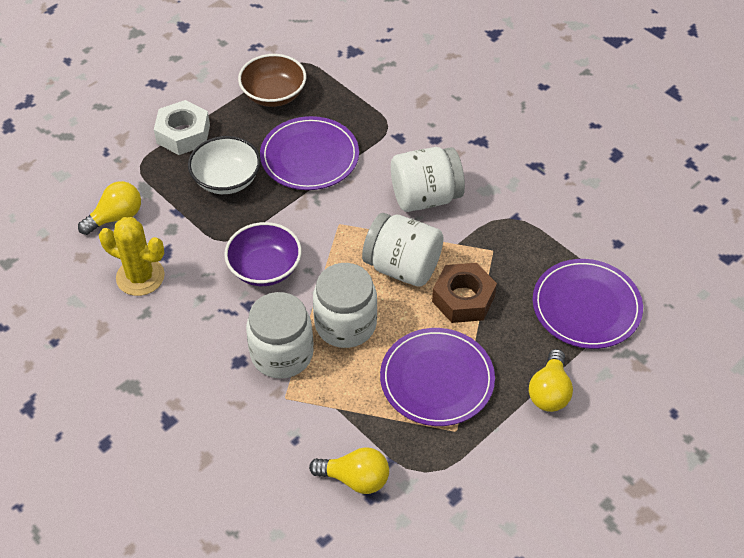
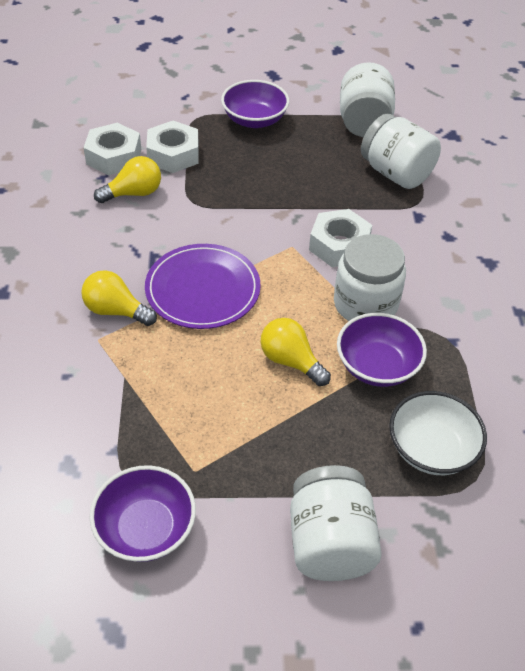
brown bowl: 1 -> 0
brown nut: 1 -> 0
purple bowl: 1 -> 3
purple plate: 3 -> 1
white nut: 1 -> 3
yellow cactus: 1 -> 0

